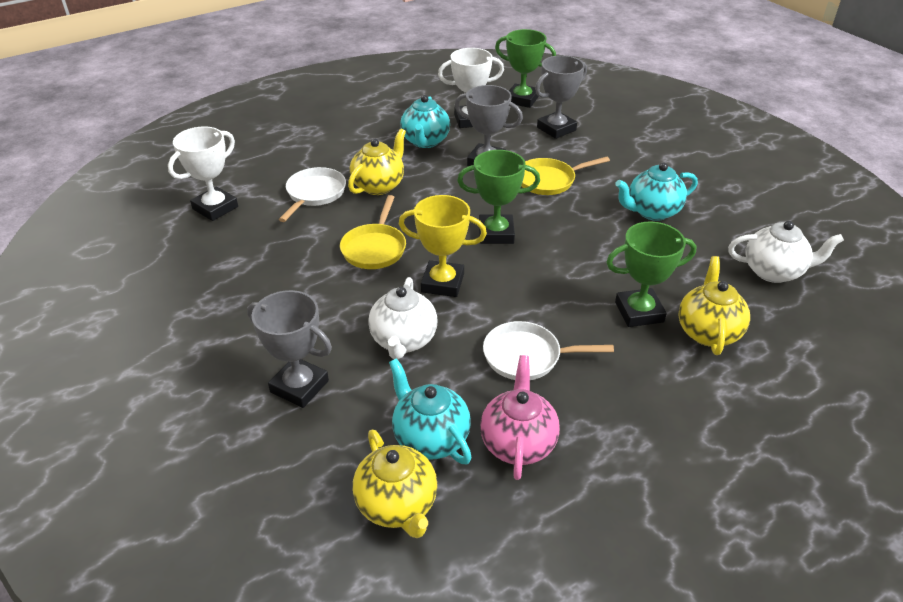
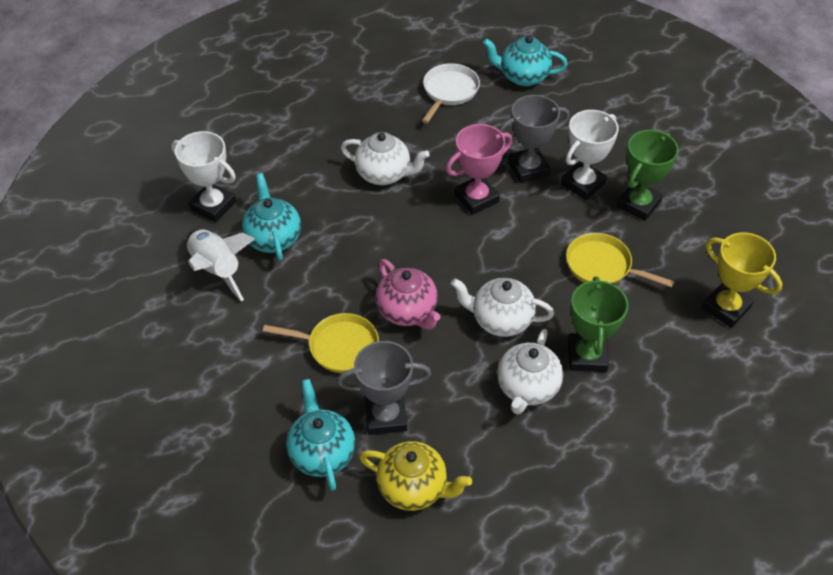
green trophy: 3 -> 2
grey trophy: 3 -> 2
pink trophy: 0 -> 1
white pan: 2 -> 1
white rocket: 0 -> 1
white teapot: 2 -> 3
yellow teapot: 3 -> 1

